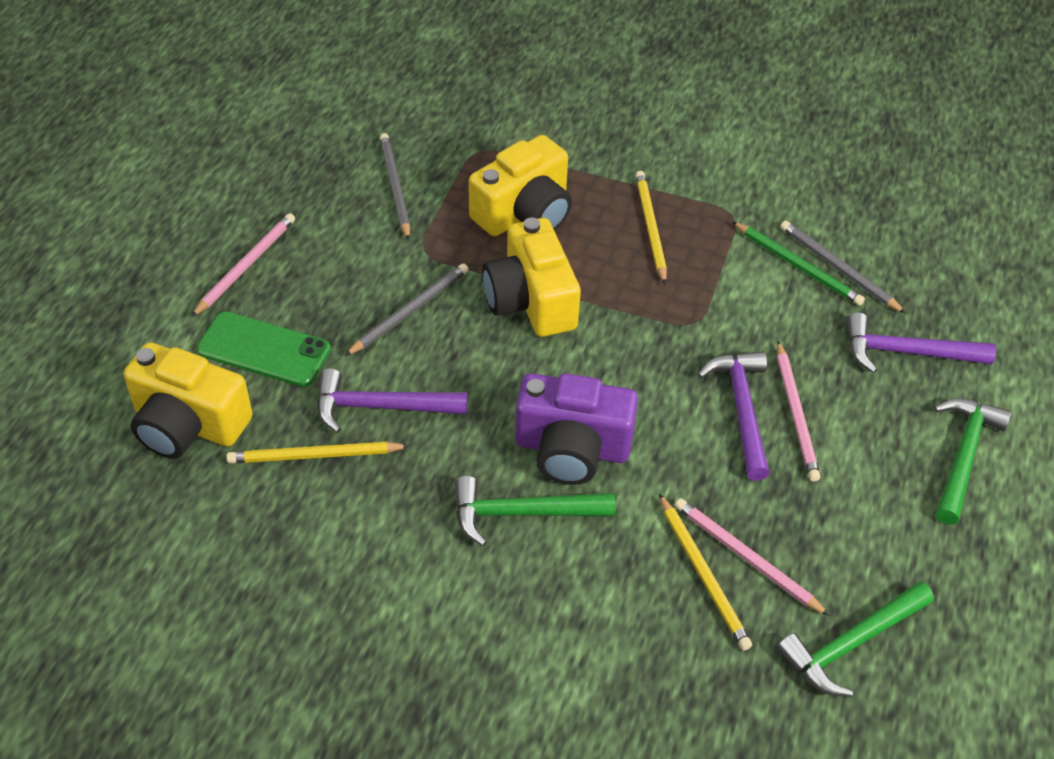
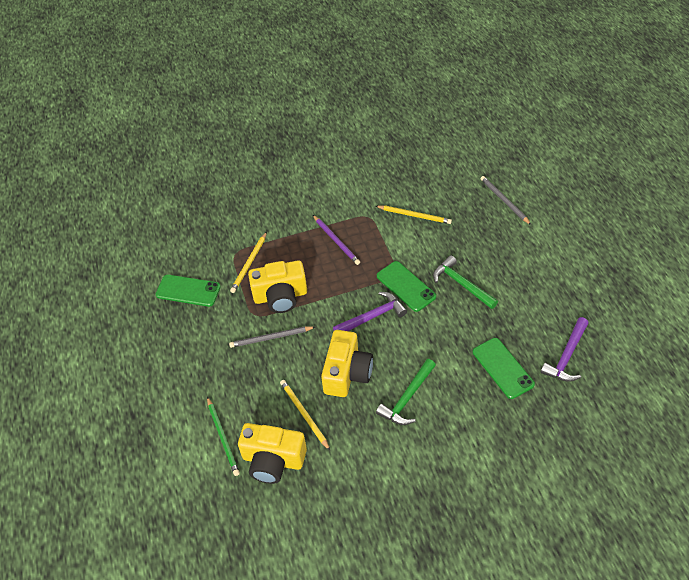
green hammer: 3 -> 2
green phone: 1 -> 3
grey pencil: 3 -> 2
pink pencil: 3 -> 0
purple camera: 1 -> 0
purple hammer: 3 -> 2
purple pencil: 0 -> 1

